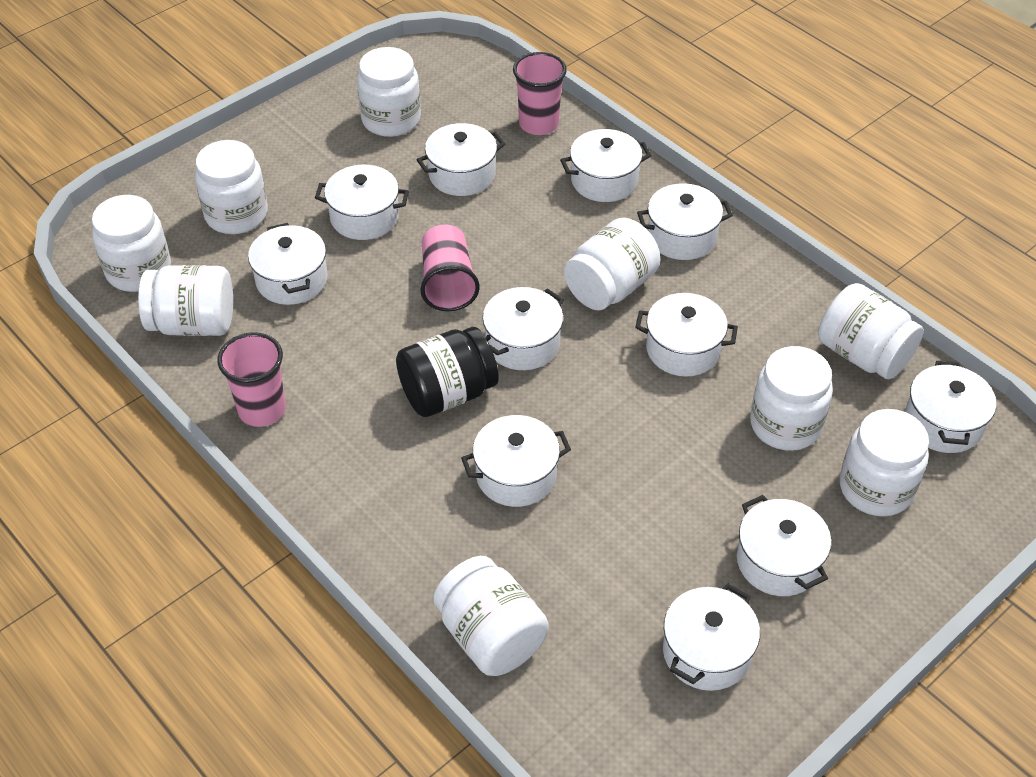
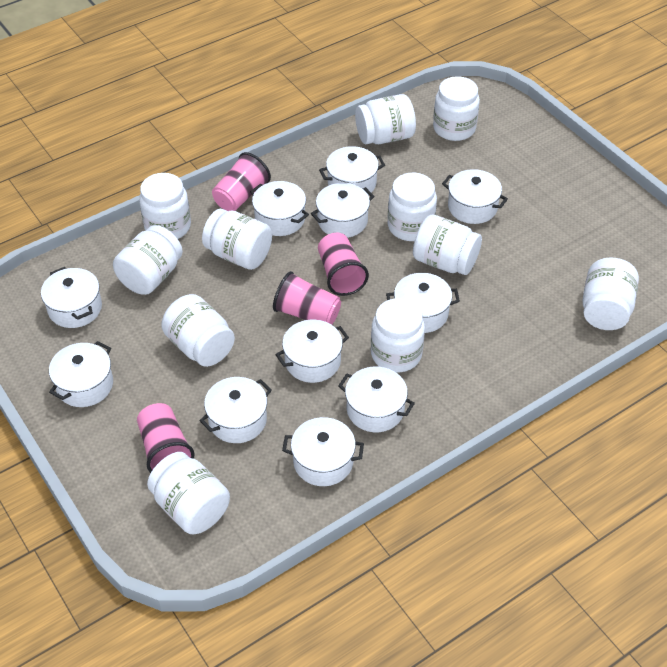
black jar: 1 -> 0
pink cup: 3 -> 4
white jar: 9 -> 11

